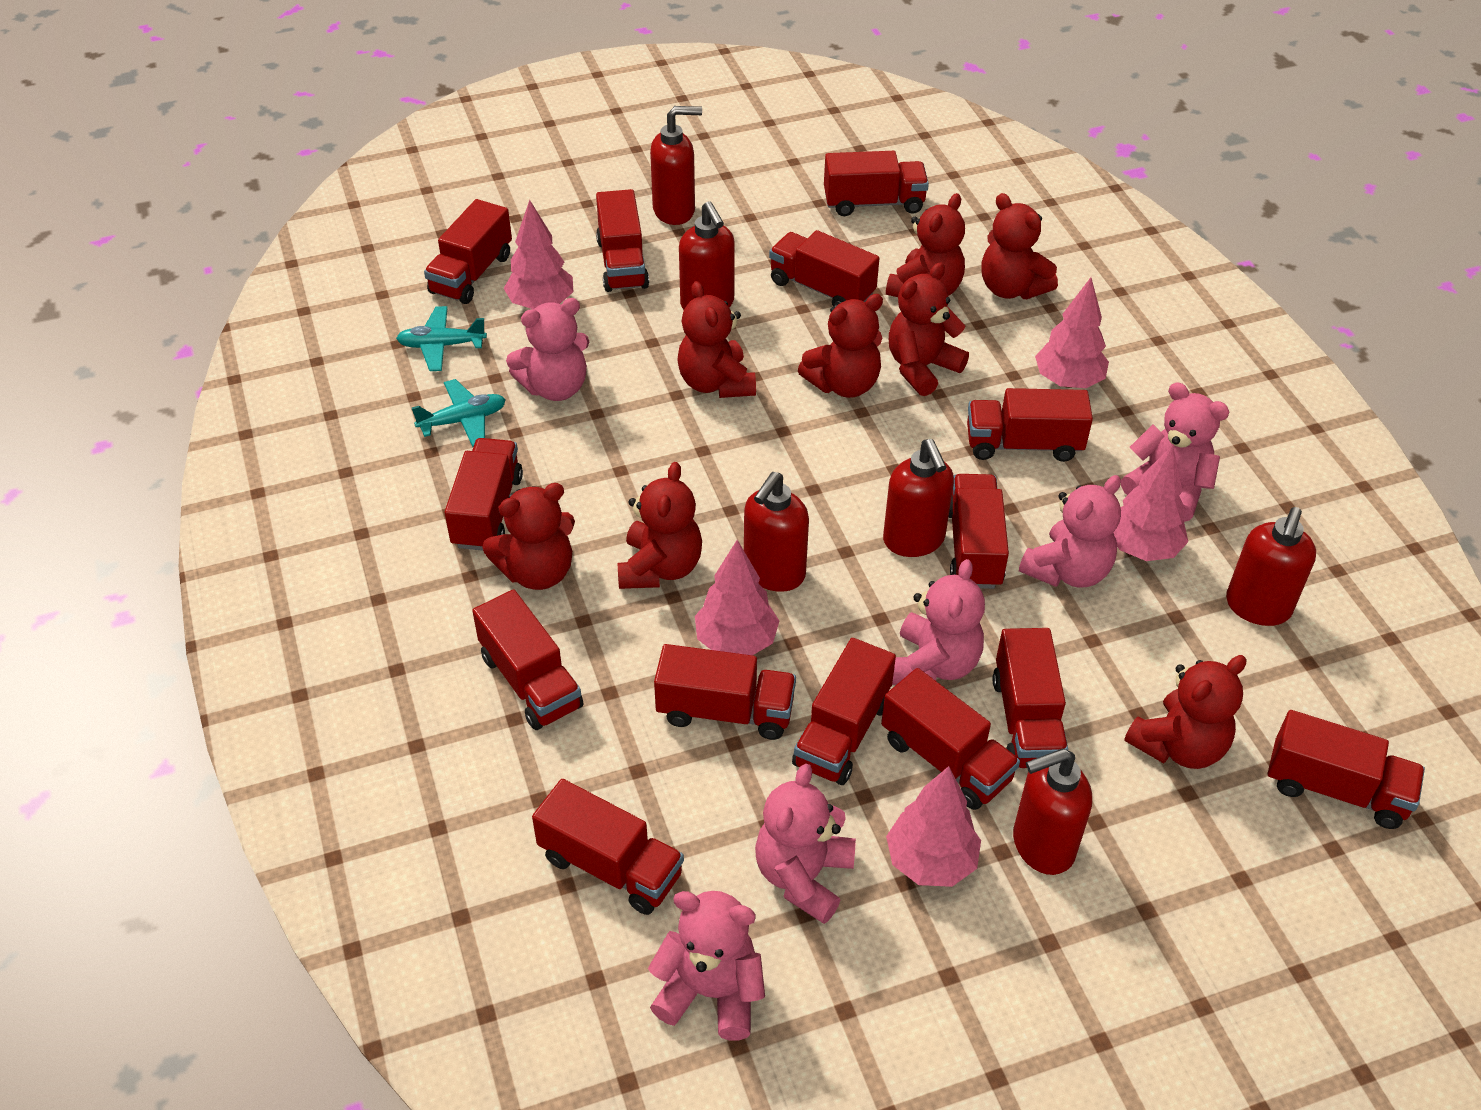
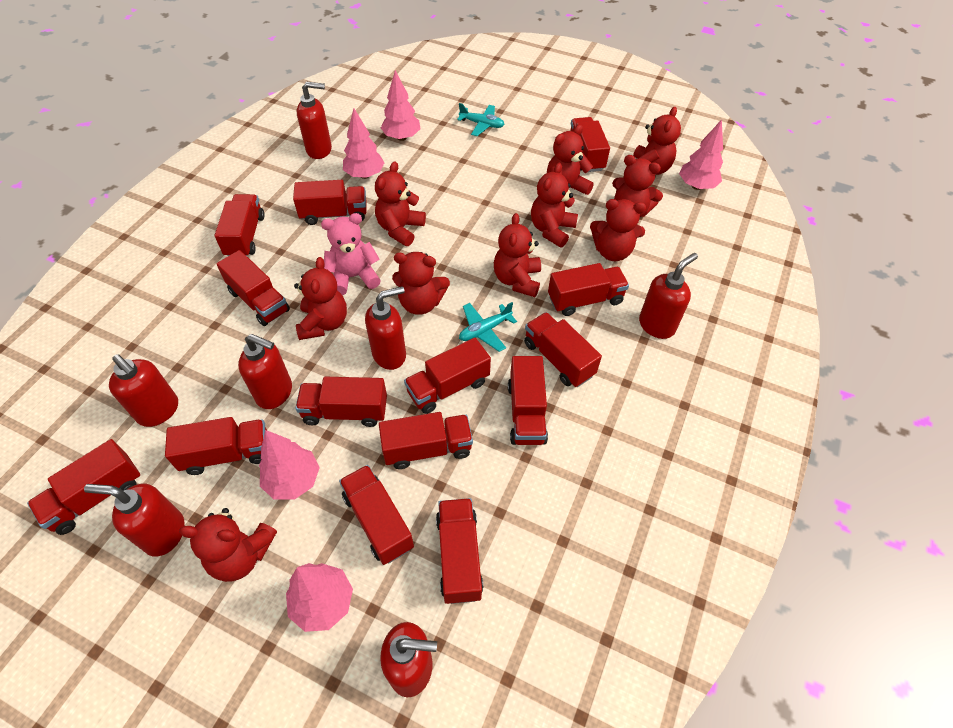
pink teddy bear: 6 -> 1
red soap dispenser: 6 -> 7
red teddy bear: 8 -> 10

